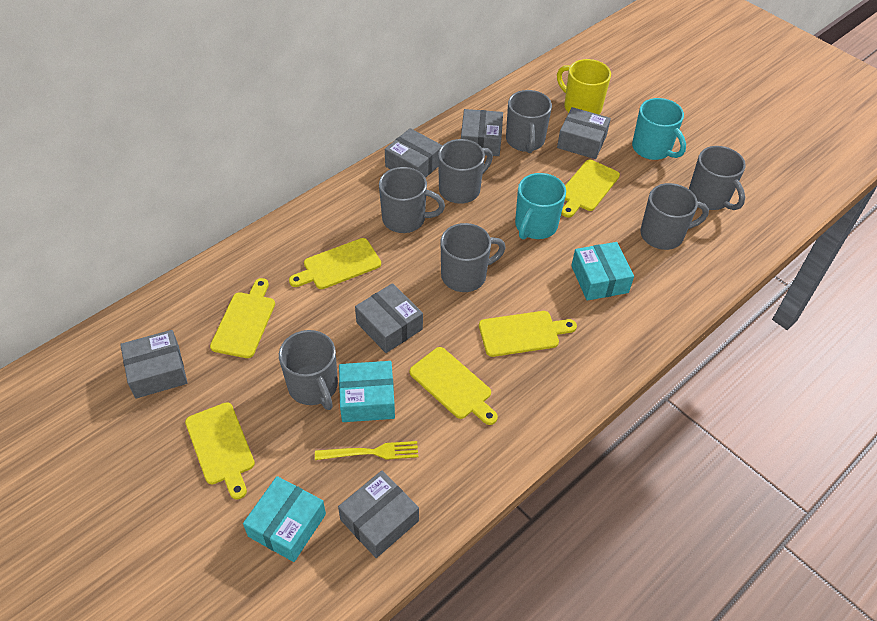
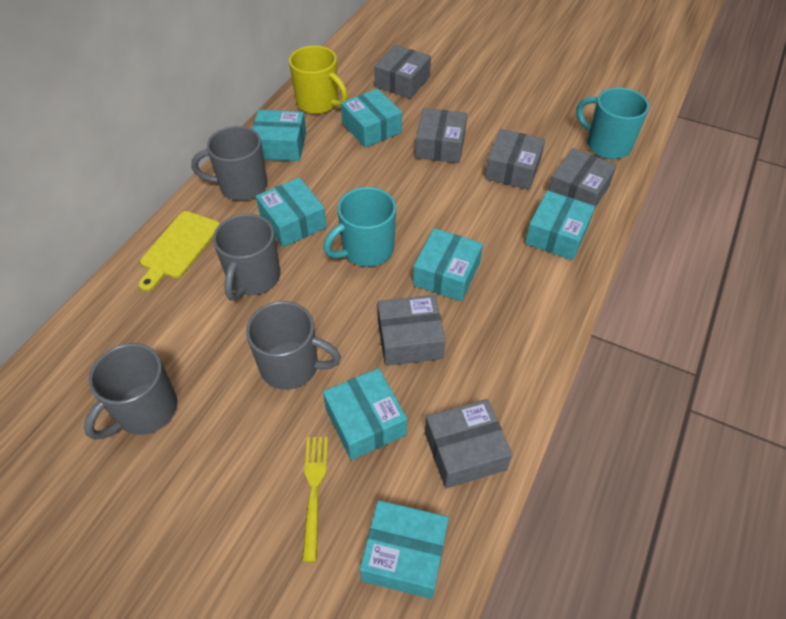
grey mug: 7 -> 4
turquoise box: 3 -> 7
yellow cutting board: 6 -> 1

